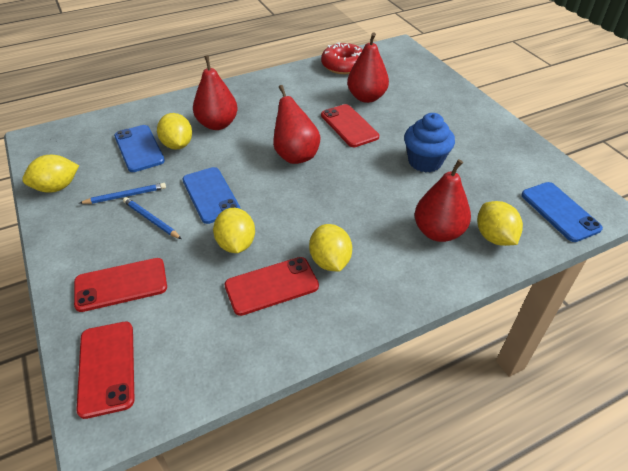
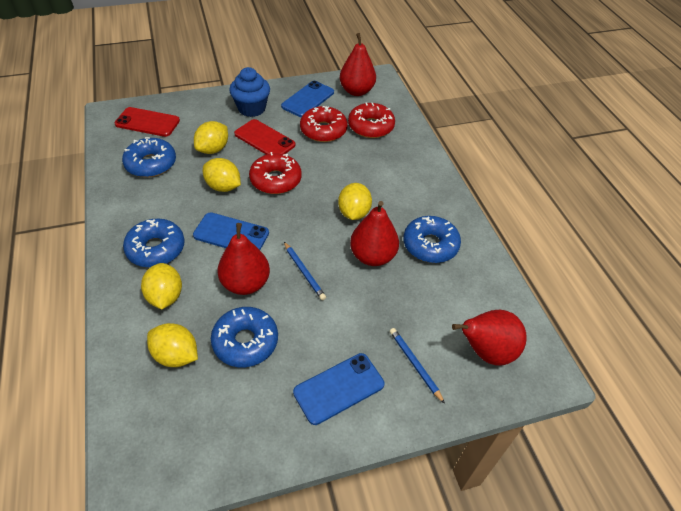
blue donut: 0 -> 4
red donut: 1 -> 3
red phone: 4 -> 2

